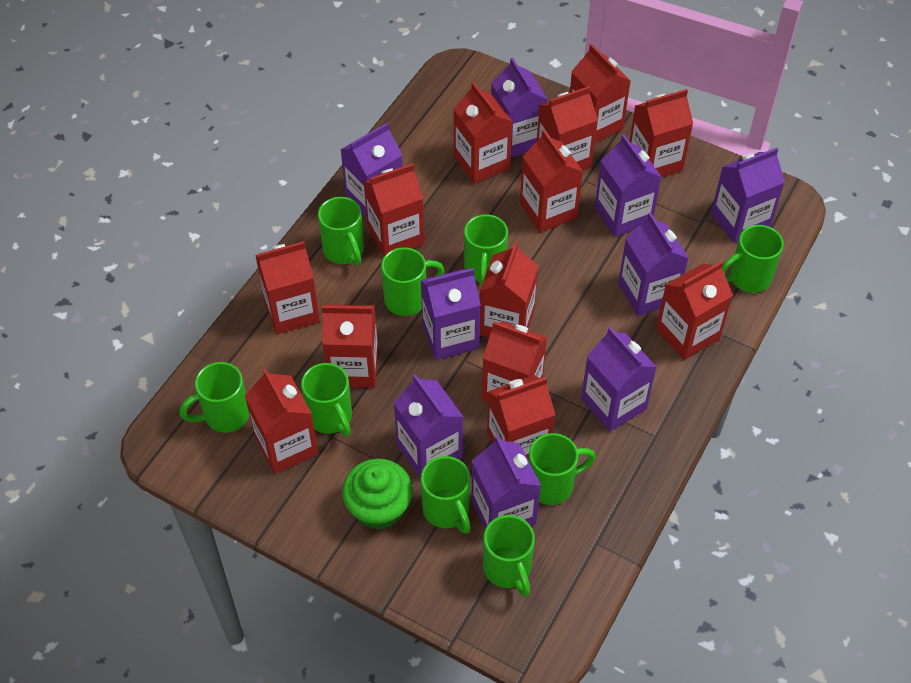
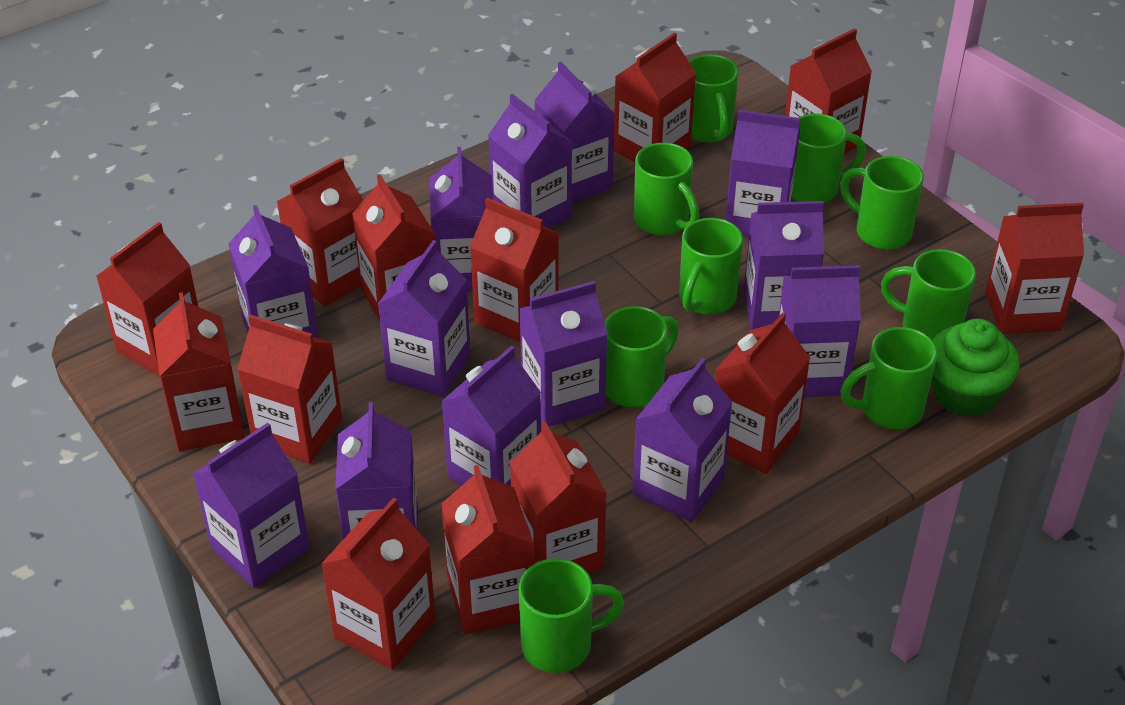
purple carton: 9 -> 13

